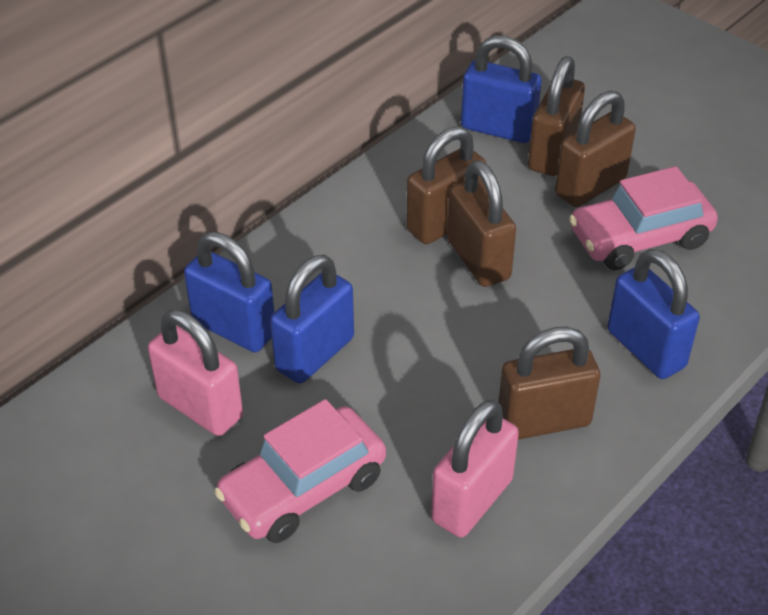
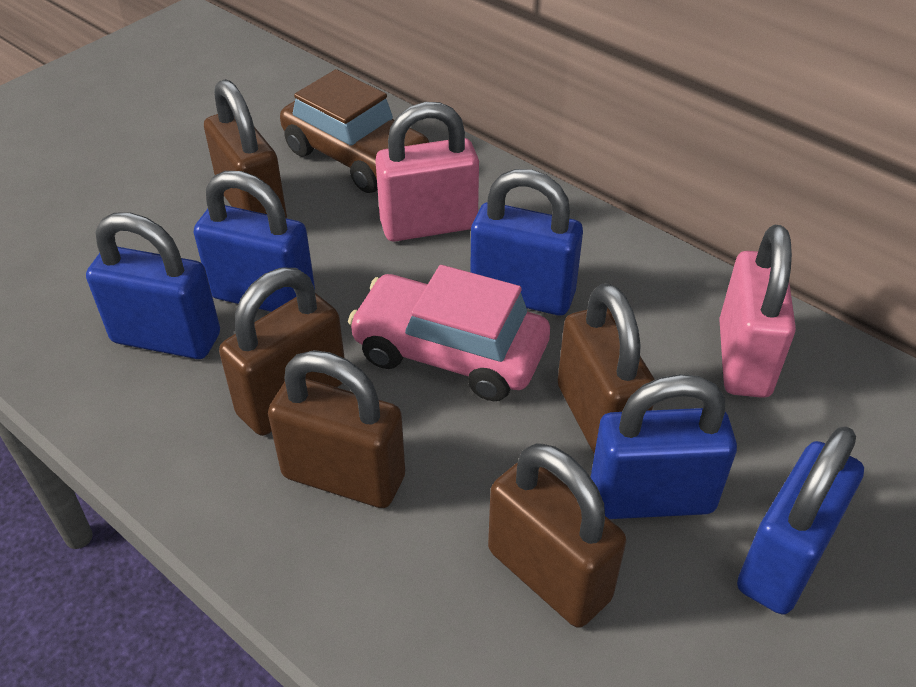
blue padlock: 4 -> 5
brown car: 0 -> 1
pink car: 2 -> 1

